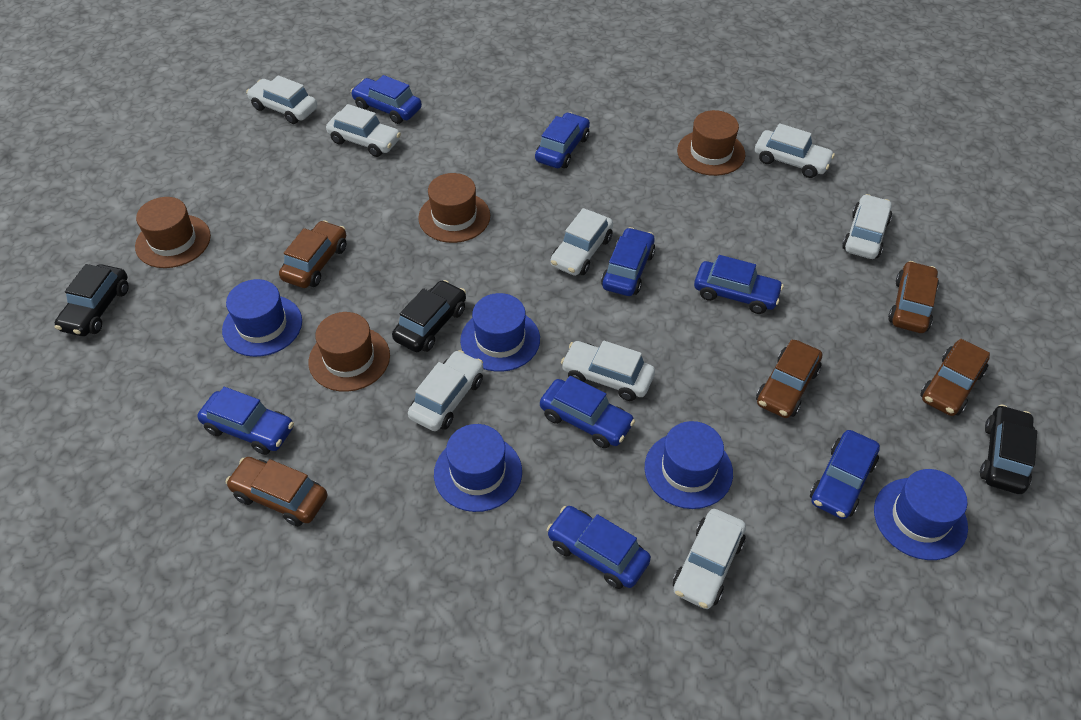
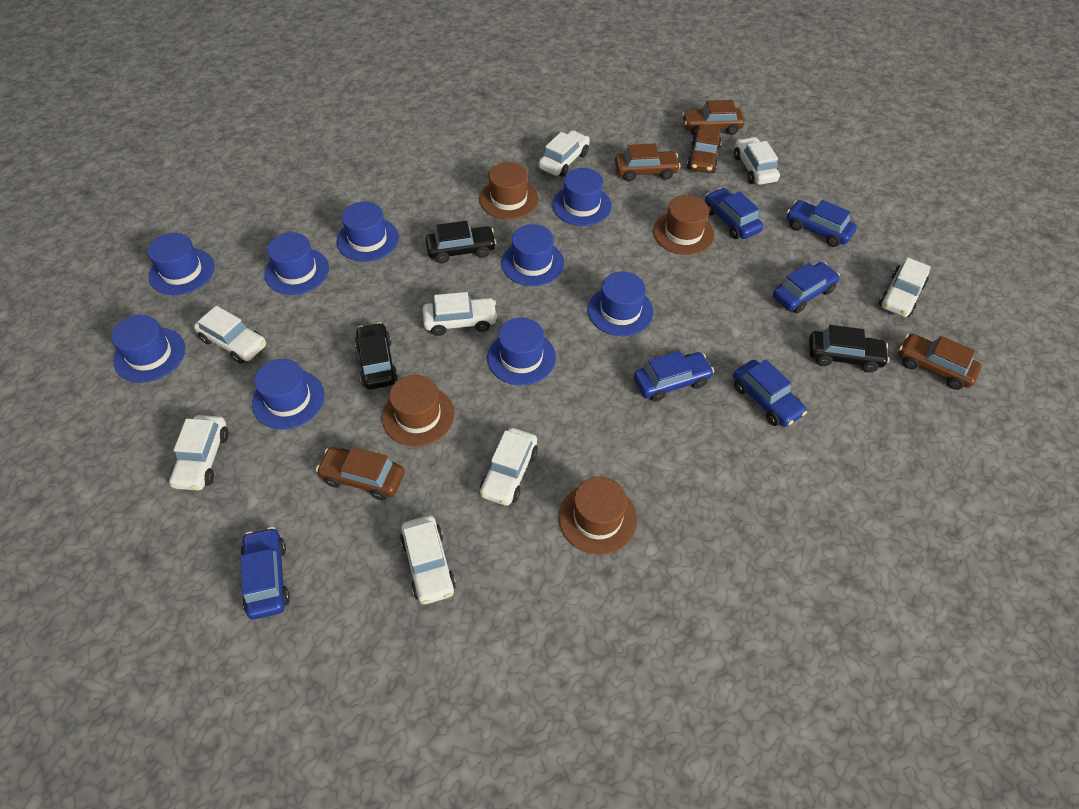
blue car: 8 -> 6
blue hat: 5 -> 9

